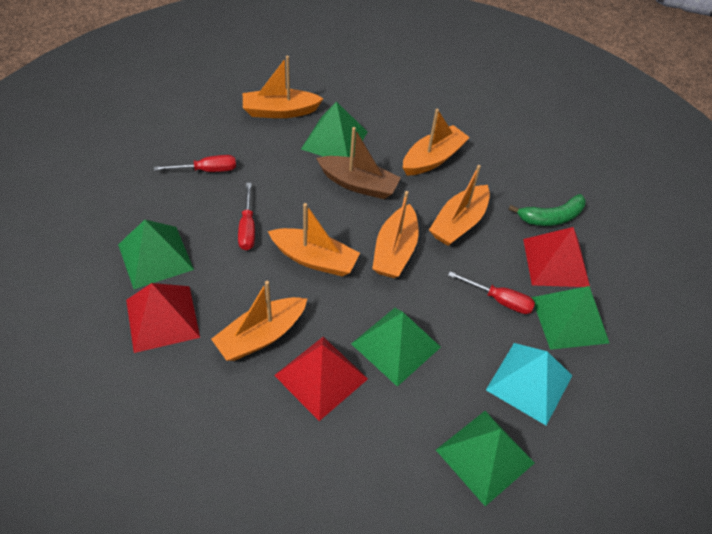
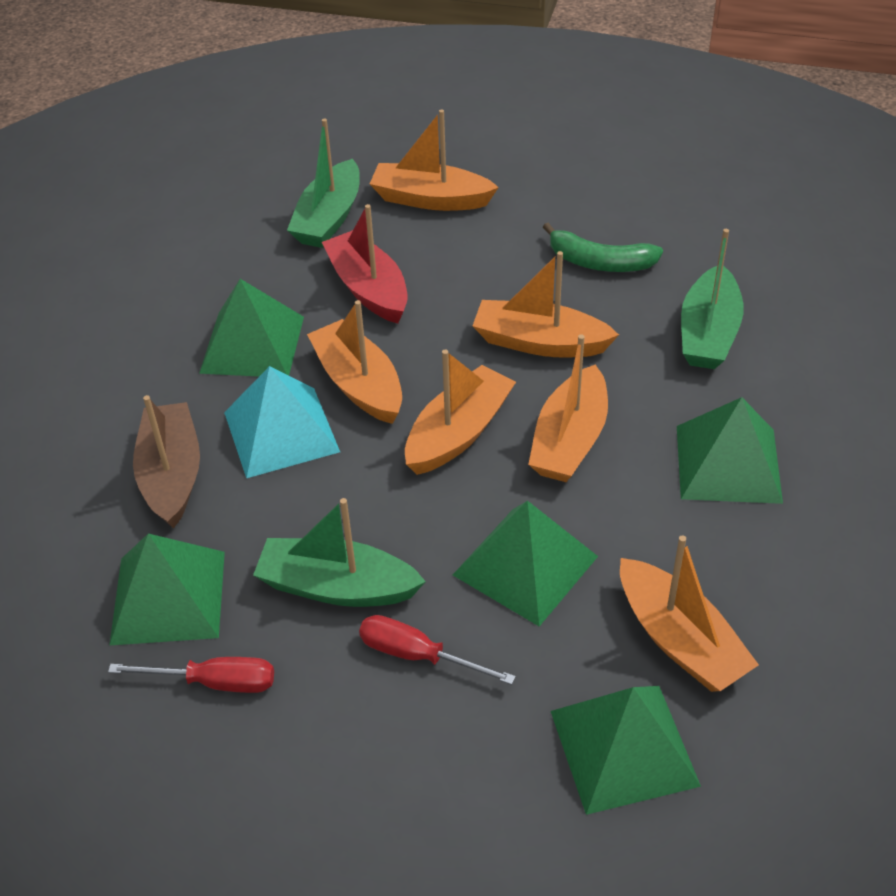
green boat: 0 -> 3
red boat: 0 -> 1
red pyramid: 3 -> 0
red screwdriver: 3 -> 2

